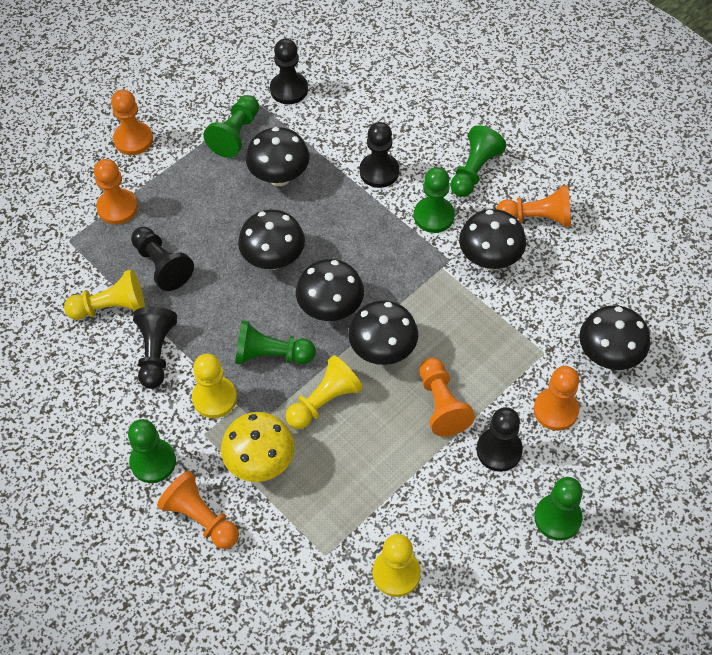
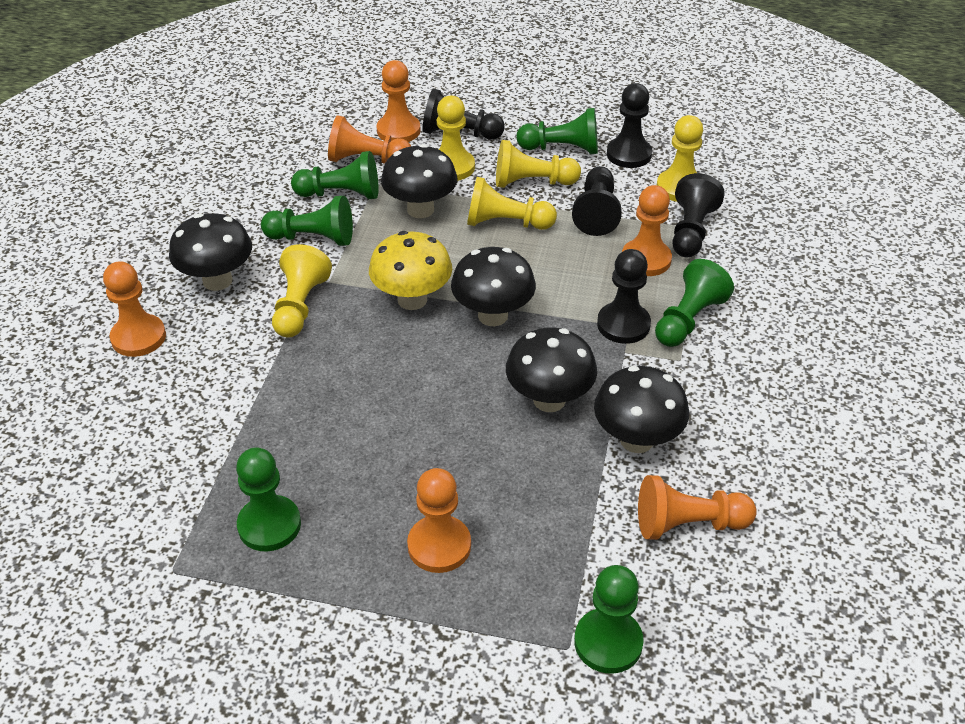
black mushroom: 6 -> 5
yellow pawn: 4 -> 5

